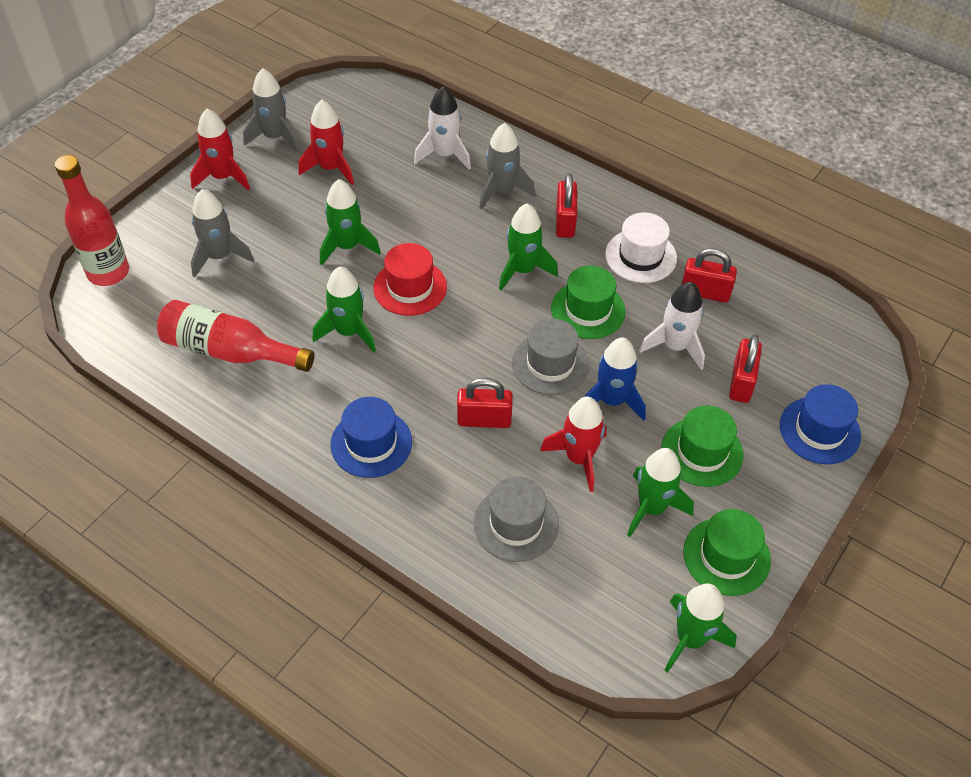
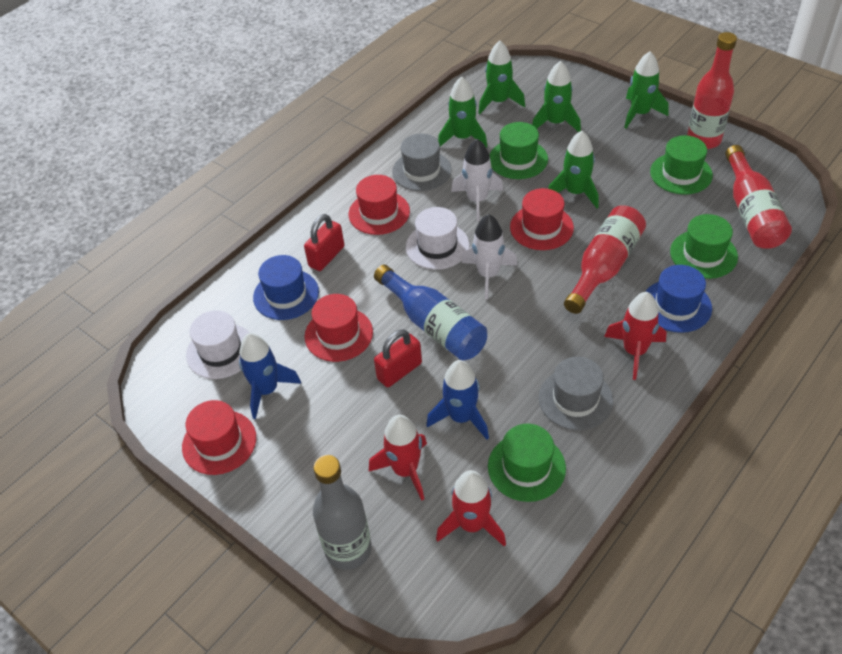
blue bottle: 0 -> 1
blue rocket: 1 -> 2
green hat: 3 -> 4
grey bottle: 0 -> 1
grey rocket: 3 -> 0
red bottle: 2 -> 3
red hat: 1 -> 4
red padlock: 4 -> 2
white hat: 1 -> 2

